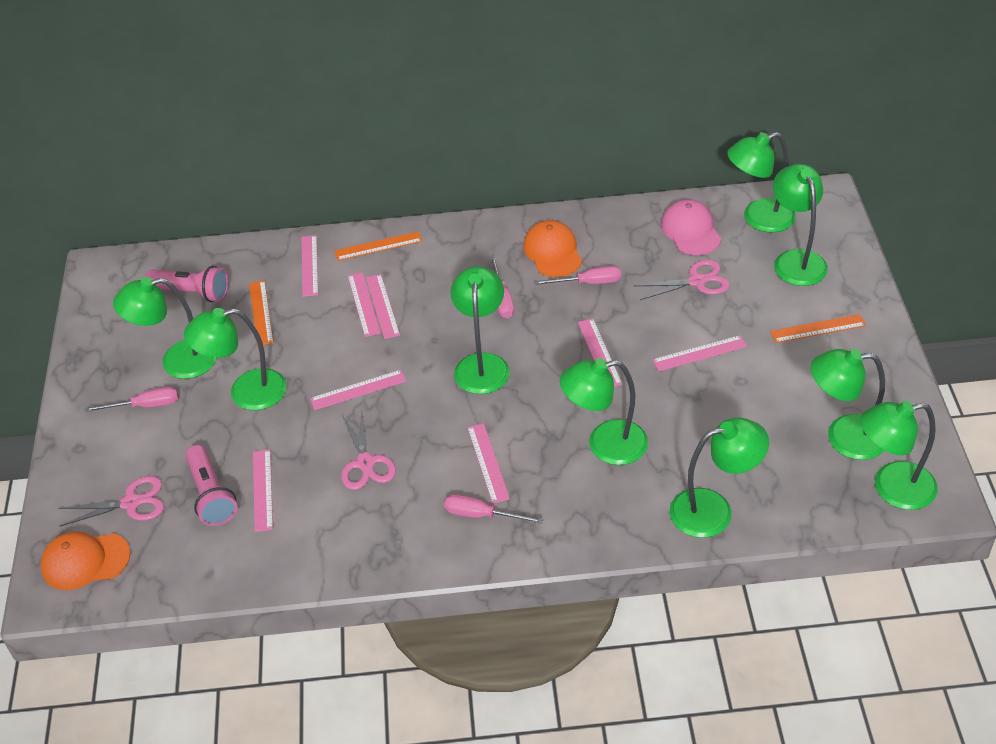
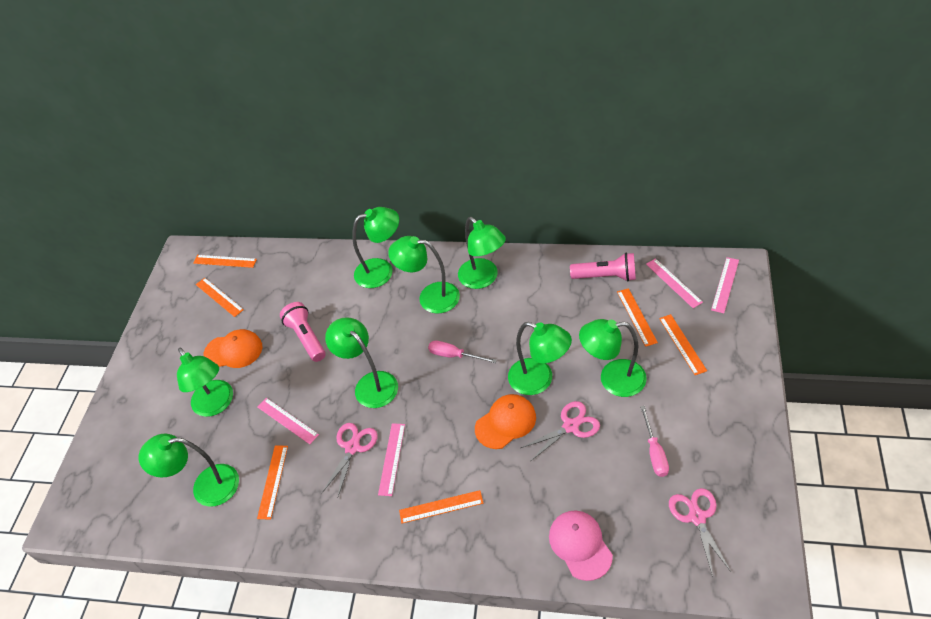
green lamp: 9 -> 8
orange ruler: 3 -> 6
pink ruler: 8 -> 4
pink screwdriver: 4 -> 2

